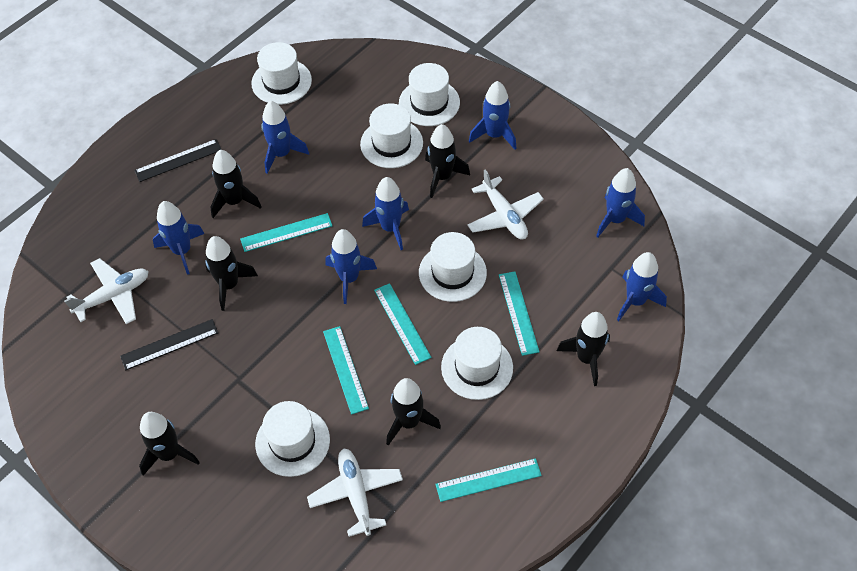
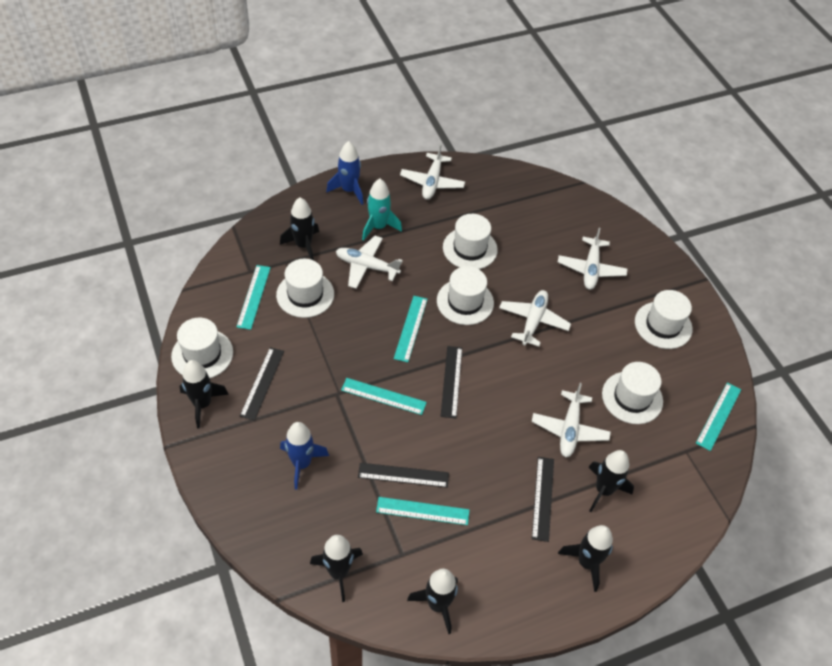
black ruler: 2 -> 4
blue rocket: 7 -> 2
turquoise rocket: 0 -> 1
white plane: 3 -> 5

